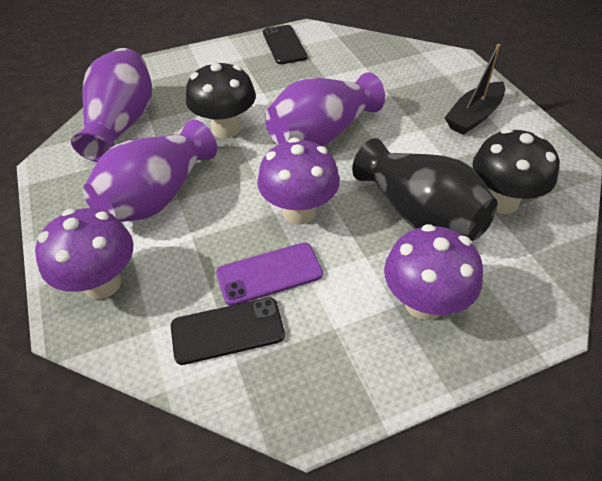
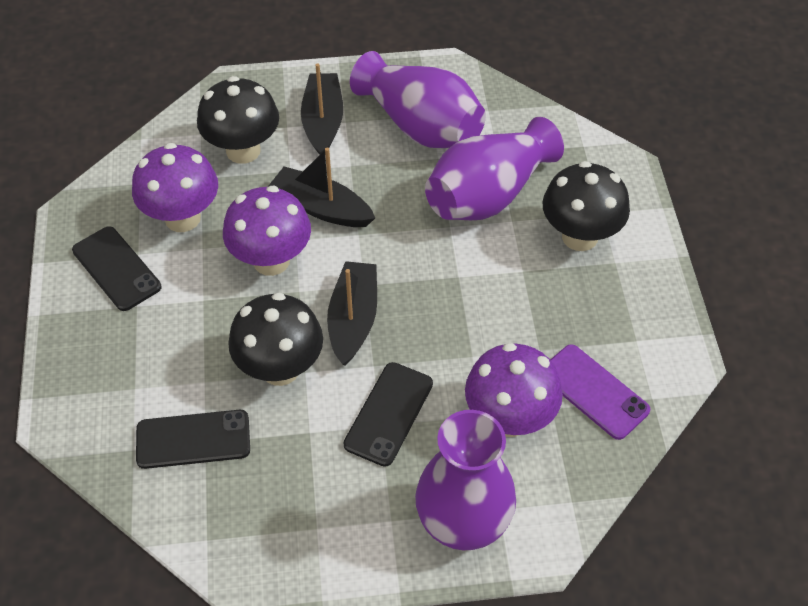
black boat: 1 -> 3
black mushroom: 2 -> 3
black phone: 2 -> 3
black vase: 1 -> 0

